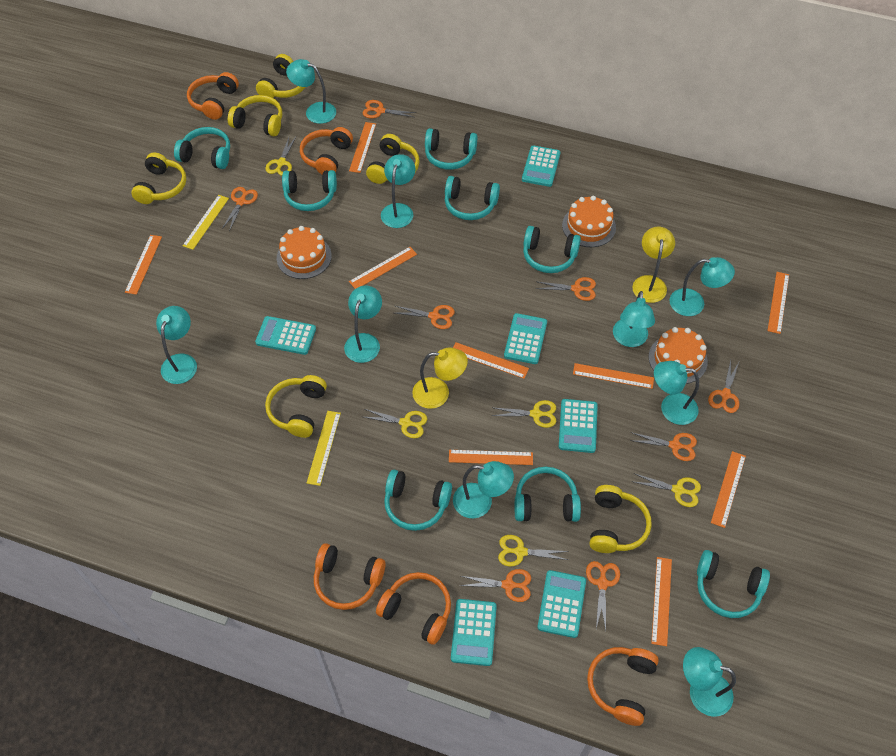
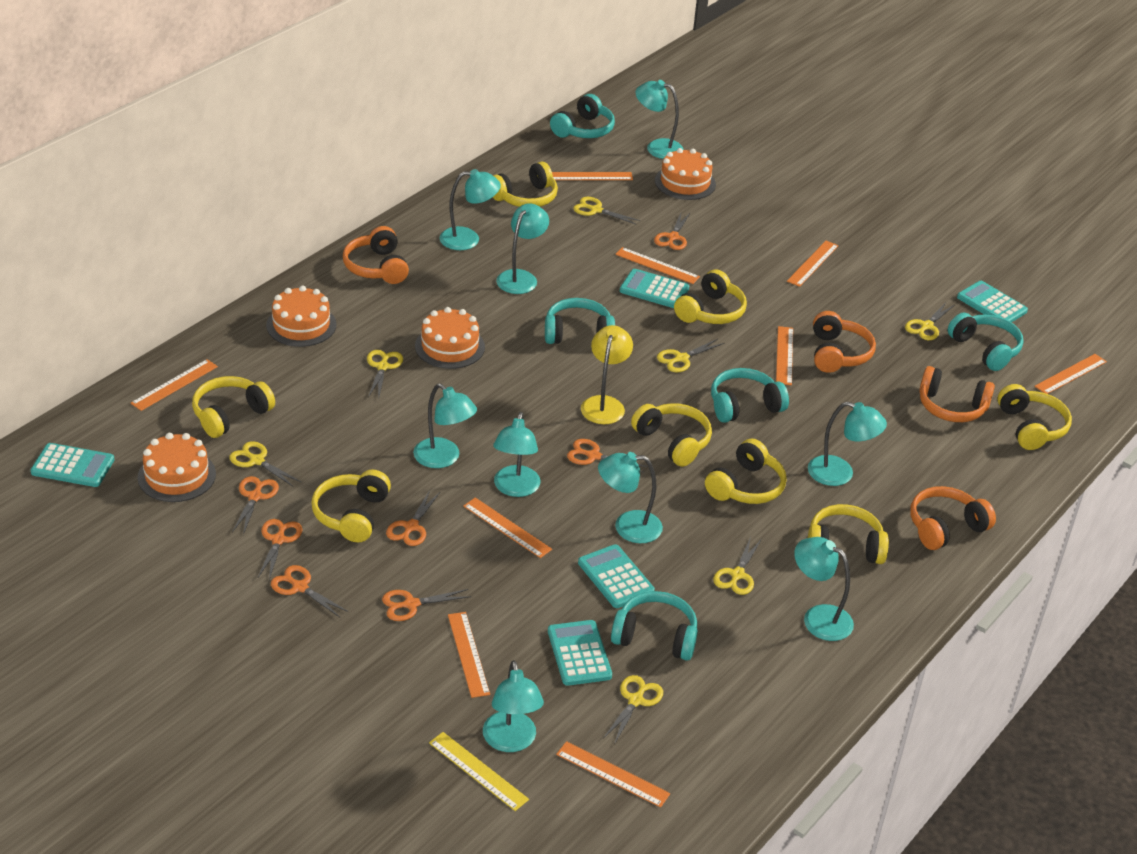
orange cake: 3 -> 4
orange headphones: 5 -> 4
orange scissors: 8 -> 7
turquoise calculator: 6 -> 5
turquoise headphones: 8 -> 5
yellow headphones: 6 -> 8
yellow lamp: 2 -> 1
yellow ruler: 2 -> 1
yellow scissors: 5 -> 7

